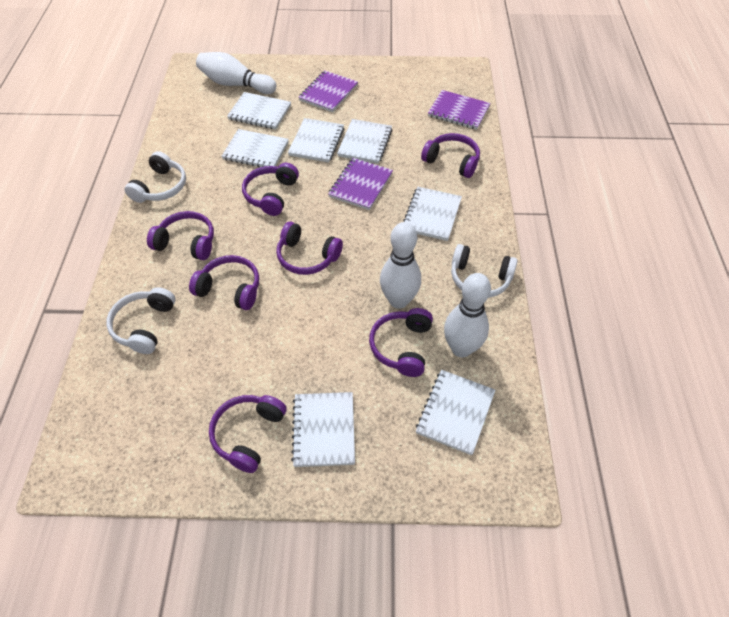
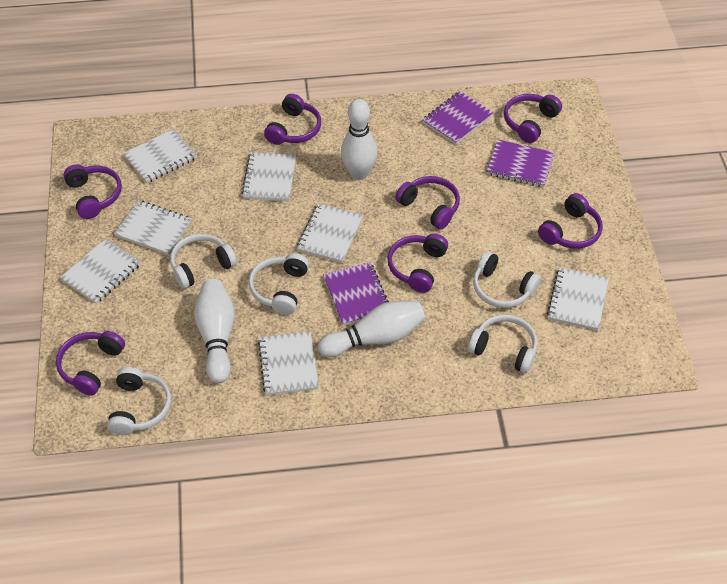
white headphones: 3 -> 5

